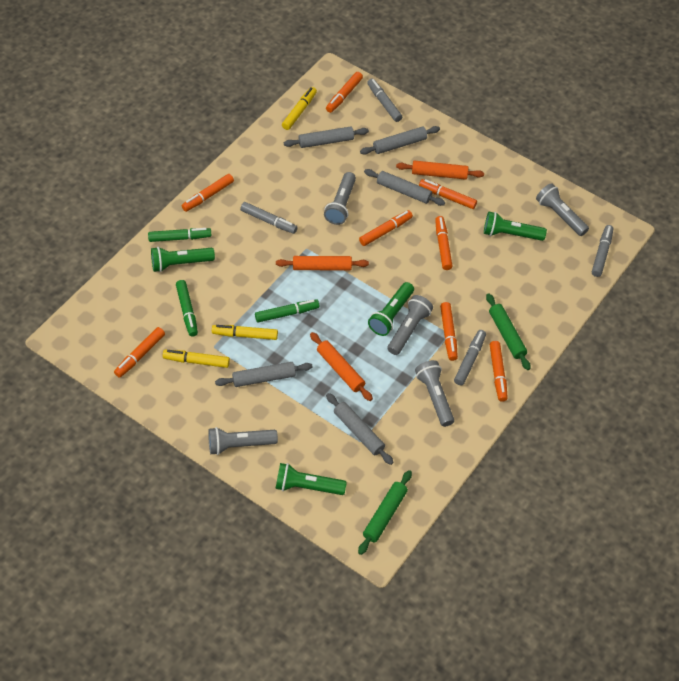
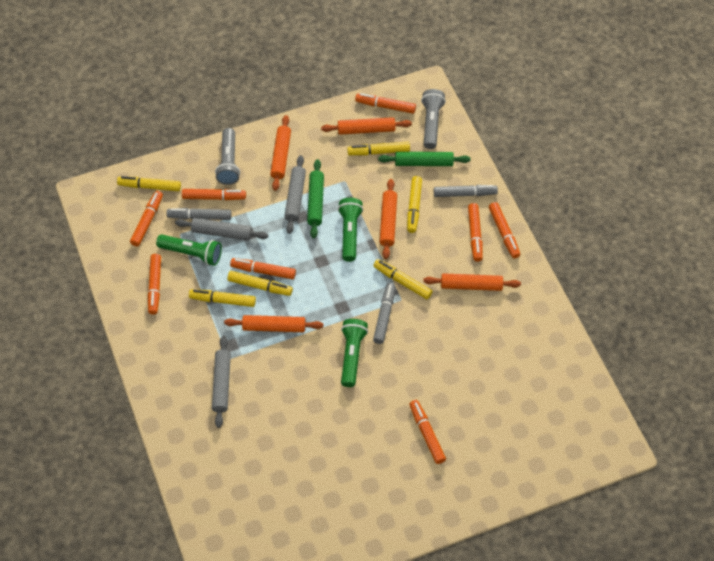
green flashlight: 4 -> 3
green marker: 3 -> 0
grey flashlight: 5 -> 2
grey marker: 4 -> 3
grey rolling pin: 5 -> 3
orange rolling pin: 3 -> 5
yellow marker: 3 -> 6

